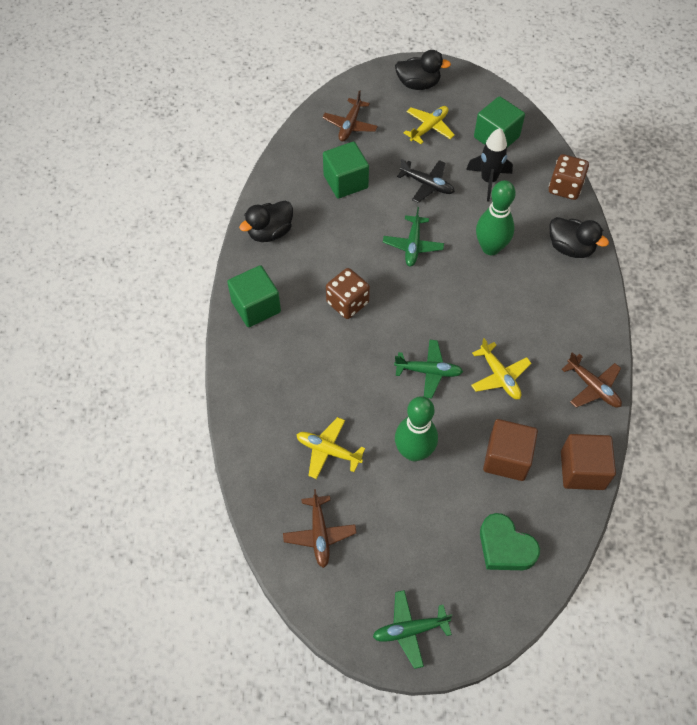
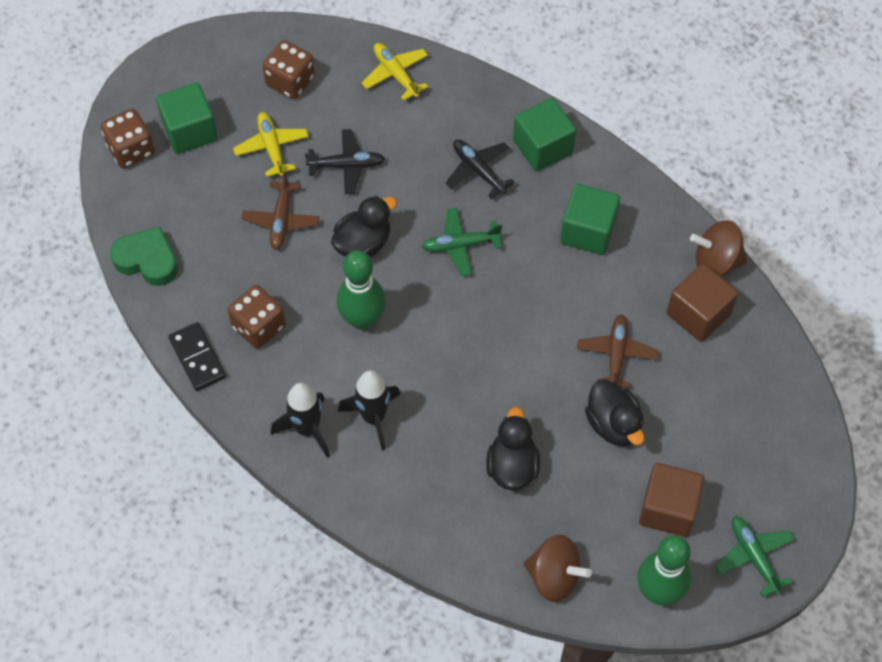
black domino: 0 -> 1
black plane: 1 -> 2
black rocket: 1 -> 2
brown dice: 2 -> 3
brown plane: 3 -> 2
brown spinning top: 0 -> 2
green plane: 3 -> 2
yellow plane: 3 -> 2

